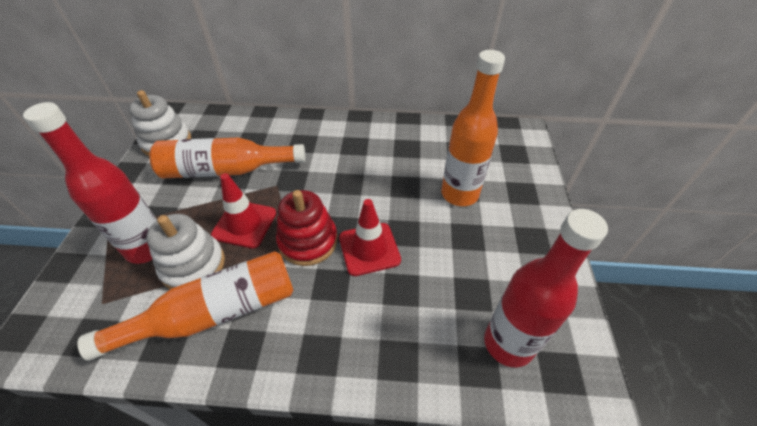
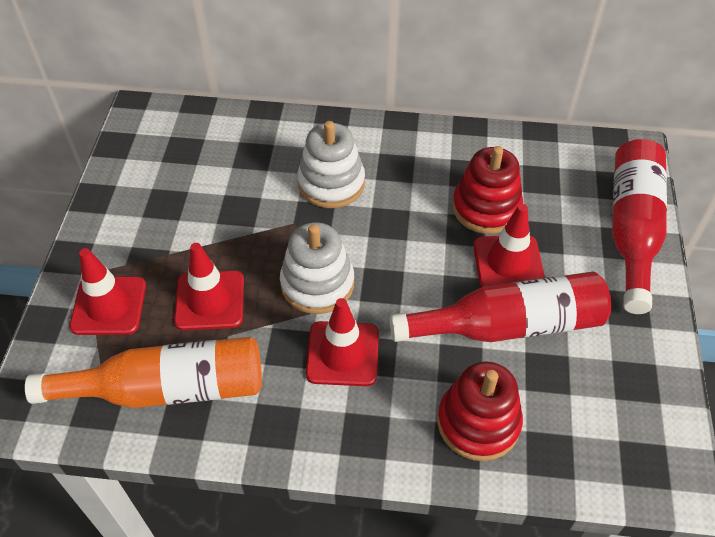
orange bottle: 3 -> 1
red stacking toy: 1 -> 2
red traffic cone: 2 -> 4

